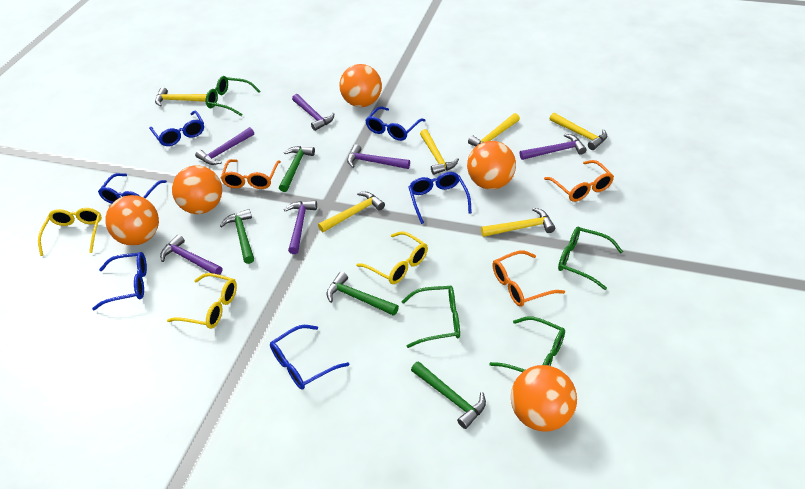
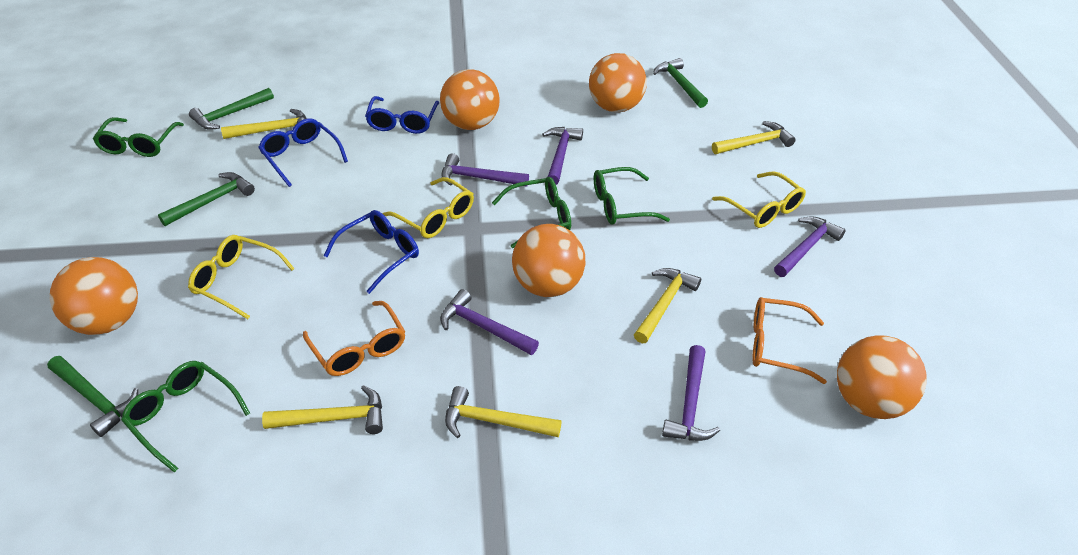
blue glasses: 6 -> 3
orange glasses: 3 -> 2
purple hammer: 6 -> 5
yellow hammer: 6 -> 5

